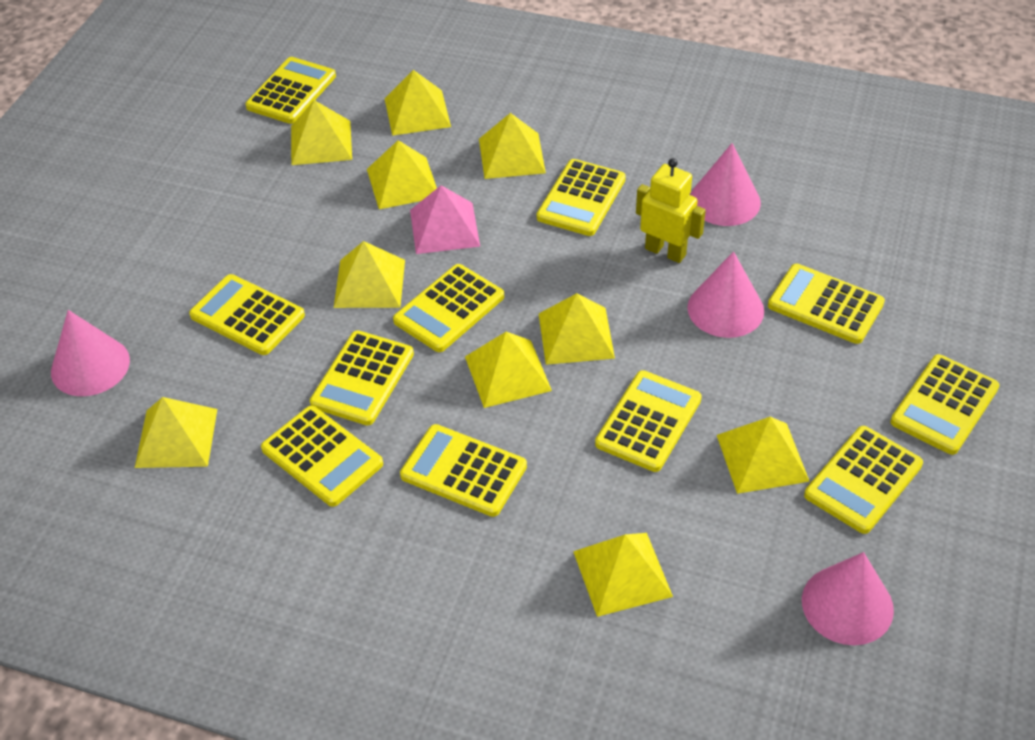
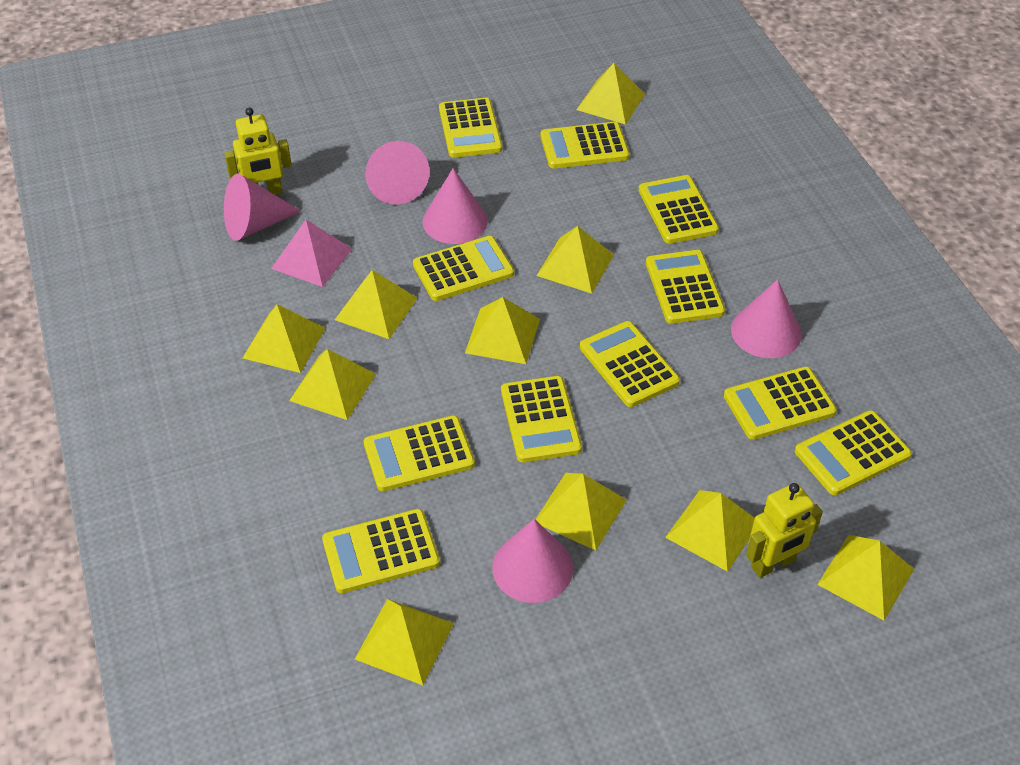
pink cone: 4 -> 5
yellow robot: 1 -> 2

